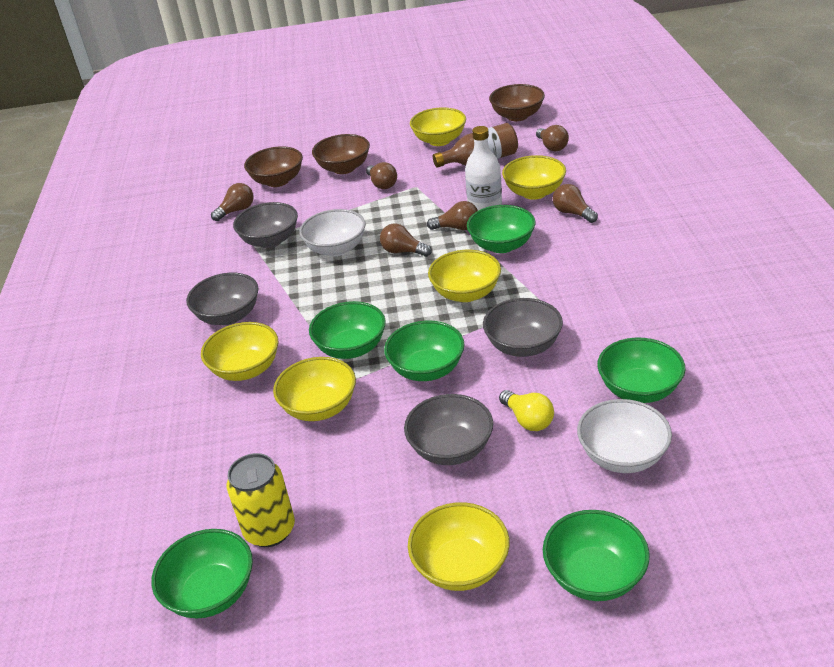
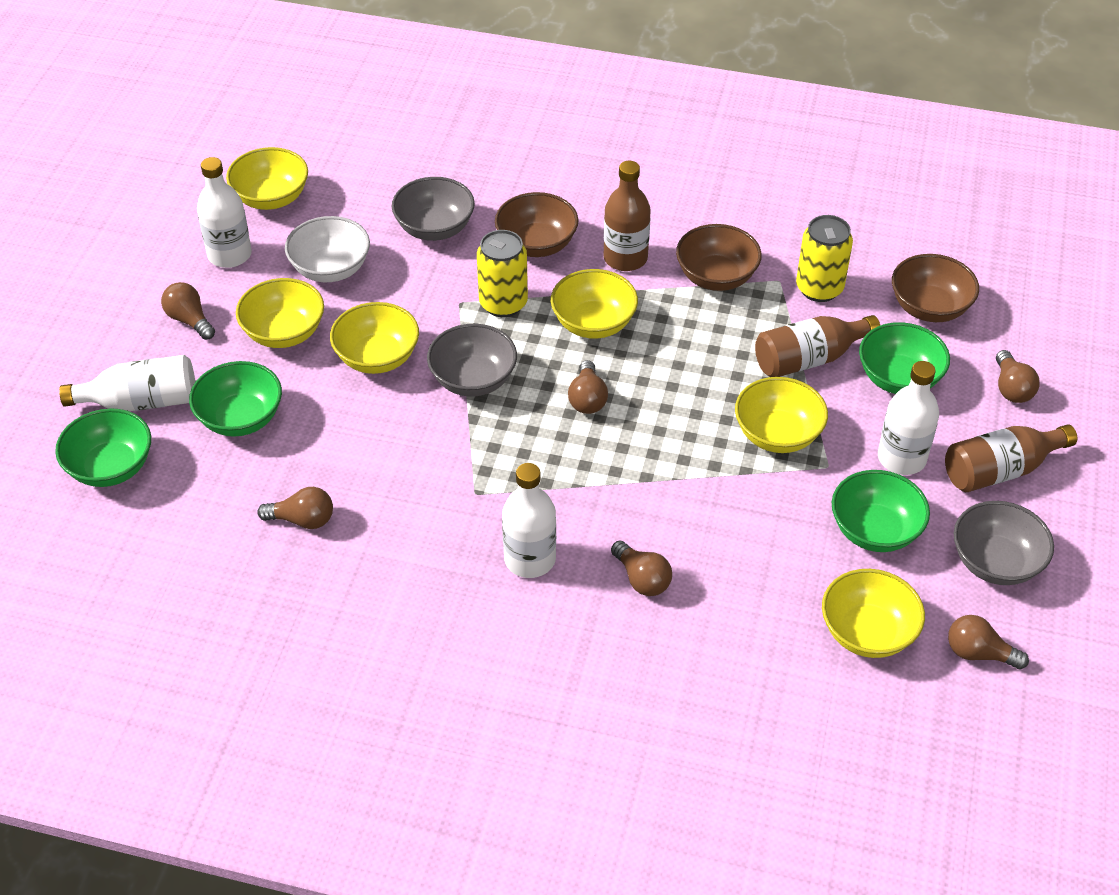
brown bottle: 1 -> 3
green bowl: 6 -> 4
grey bowl: 4 -> 3
white bottle: 1 -> 4
white bowl: 2 -> 1
yellow can: 1 -> 2
yellow light bulb: 1 -> 0

